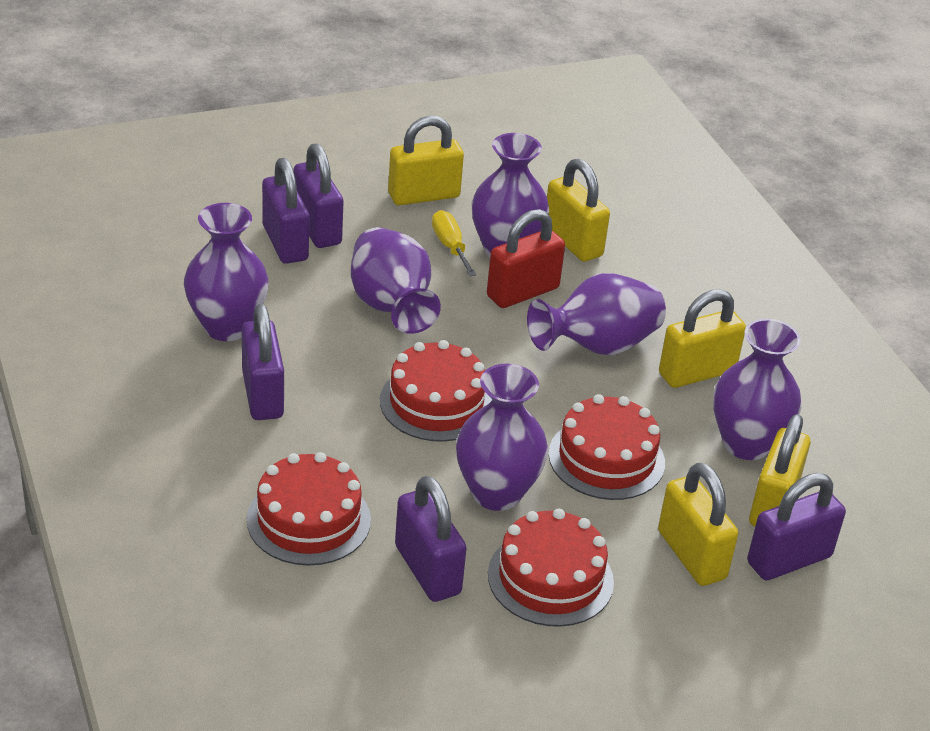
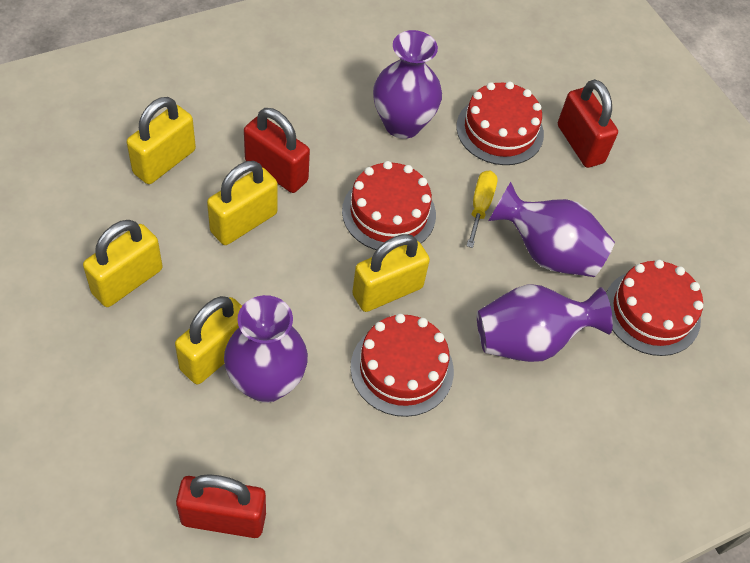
purple padlock: 5 -> 0
purple vase: 6 -> 4
red padlock: 1 -> 3

